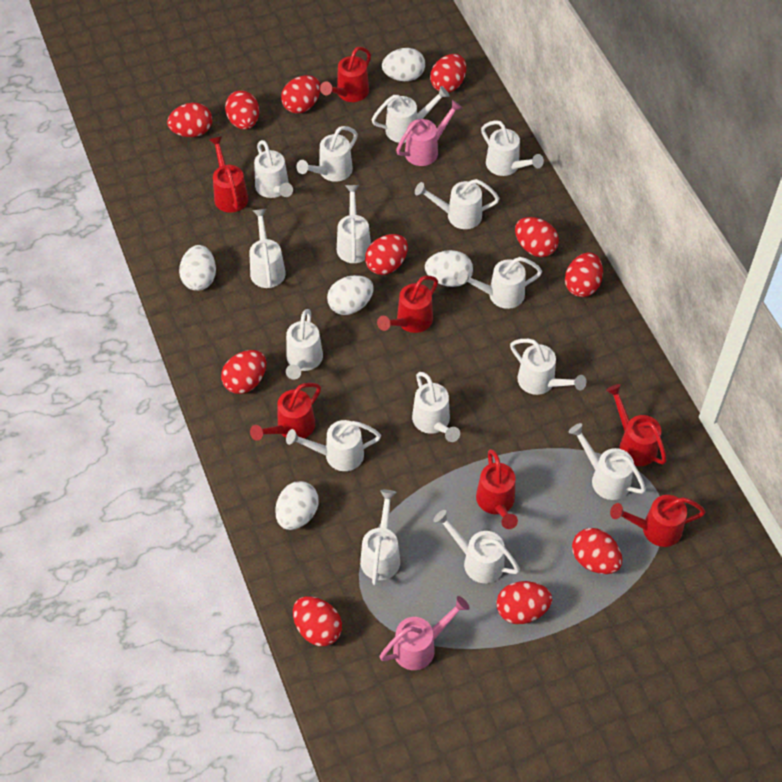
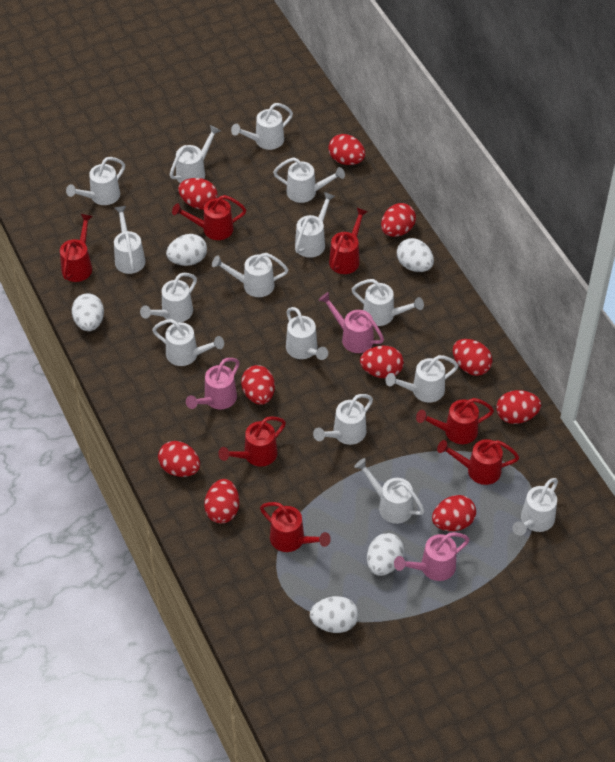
pink watering can: 2 -> 3
red egg: 11 -> 10

